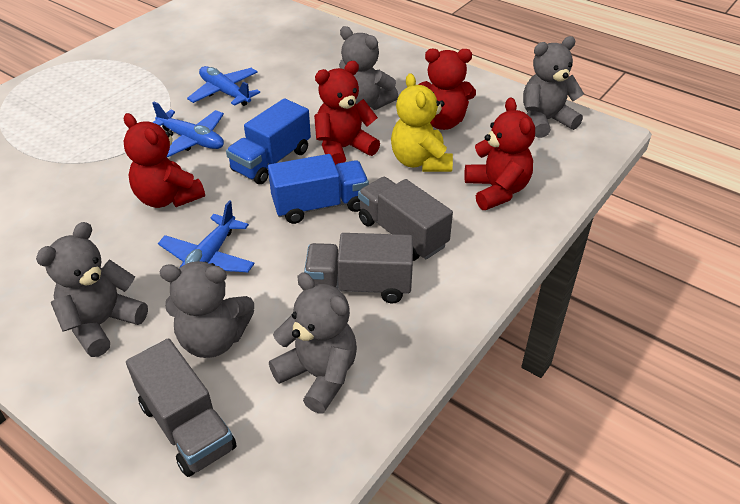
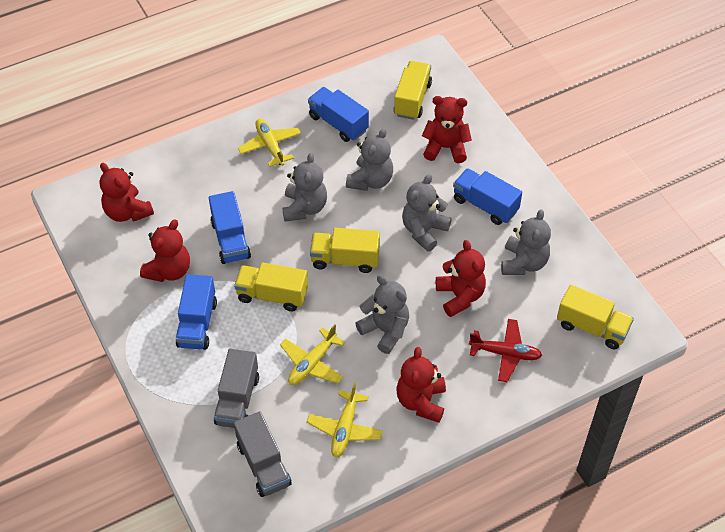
blue plane: 3 -> 0
blue truck: 2 -> 4
grey truck: 3 -> 2
red plane: 0 -> 1
red teddy bear: 4 -> 5
yellow plane: 0 -> 3
yellow teddy bear: 1 -> 0
yellow truck: 0 -> 4

